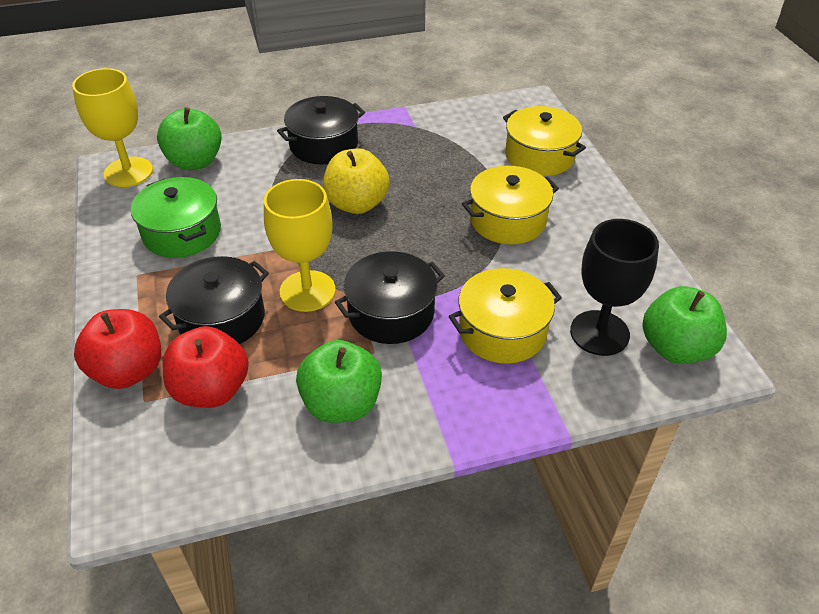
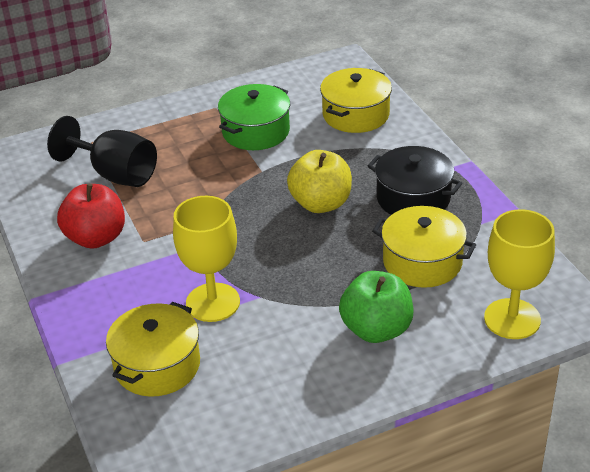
black pot: 3 -> 1
green apple: 3 -> 1
red apple: 2 -> 1

